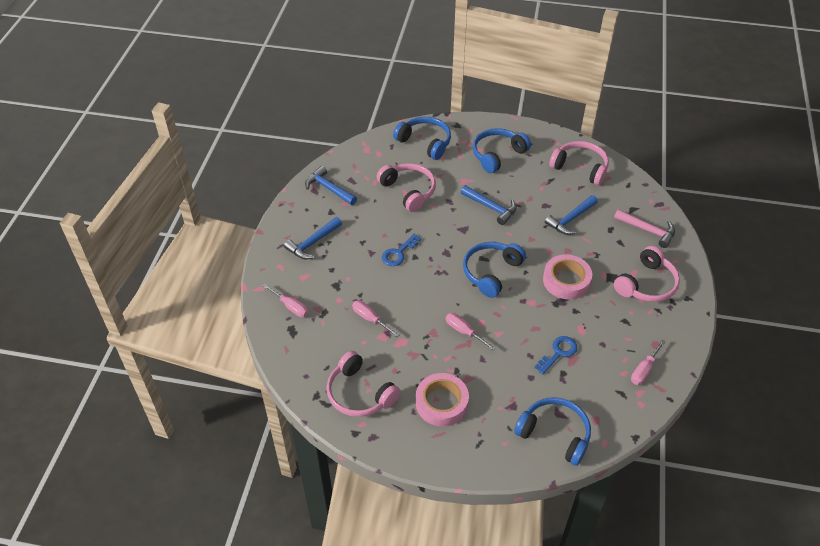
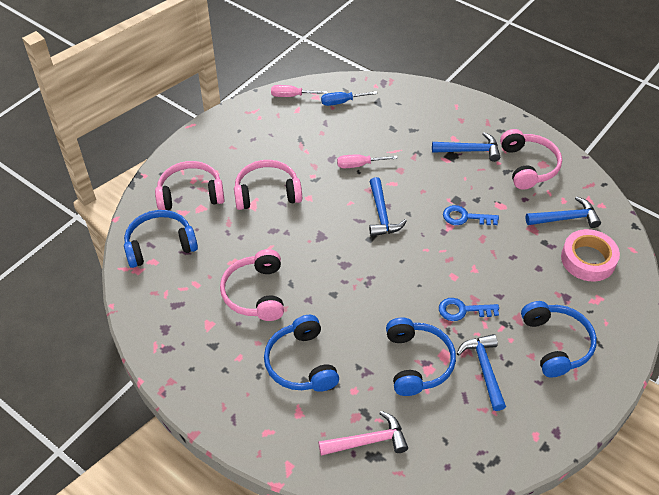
blue screwdriver: 0 -> 1
pink screwdriver: 4 -> 2
pink tape: 2 -> 1

